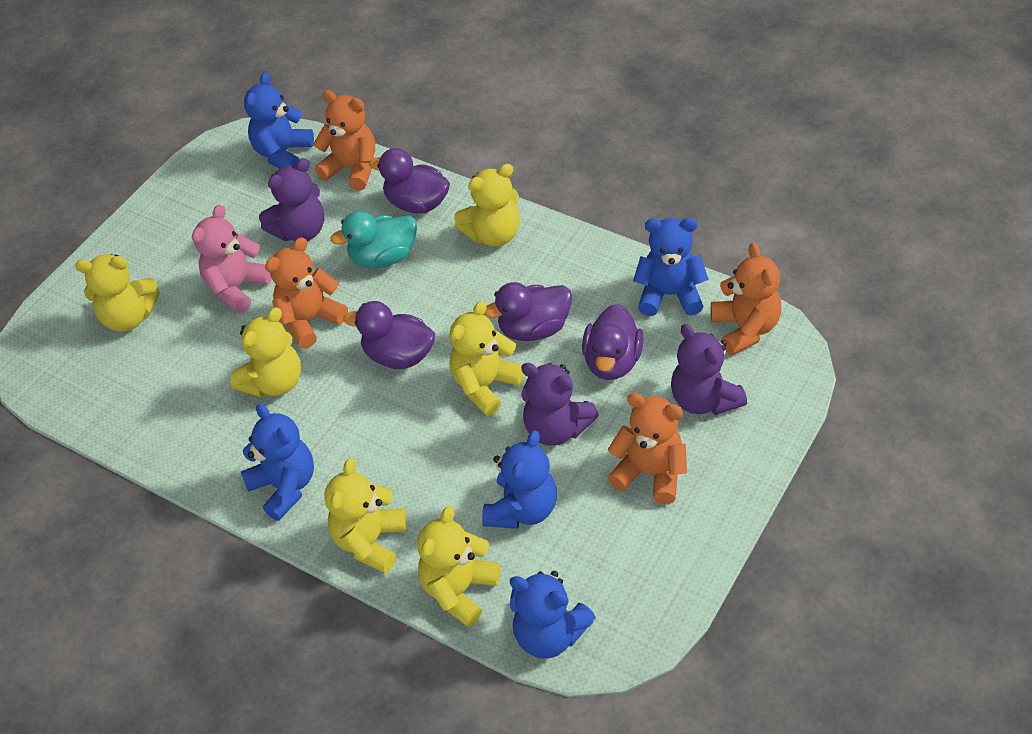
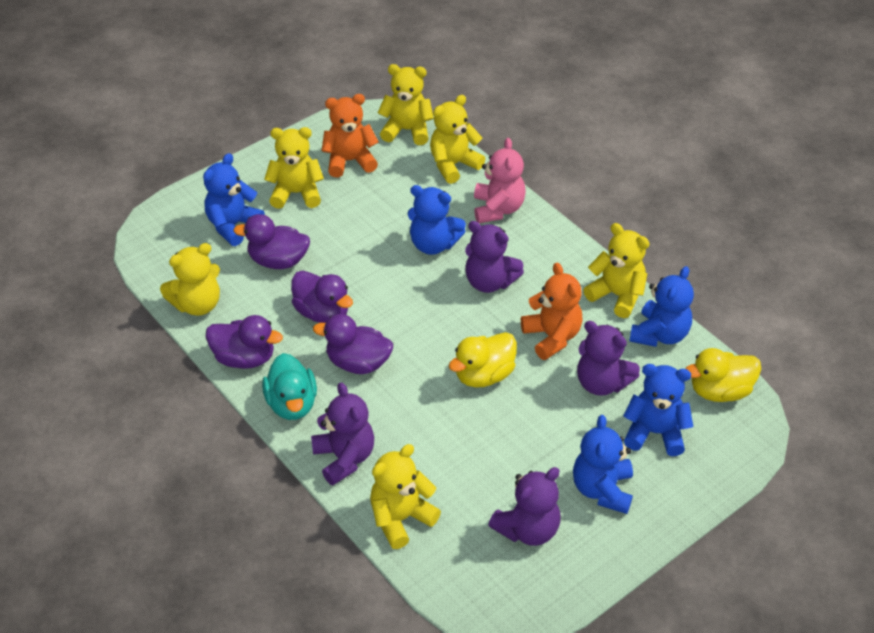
orange teddy bear: 4 -> 2
purple teddy bear: 3 -> 4
yellow duck: 0 -> 2

